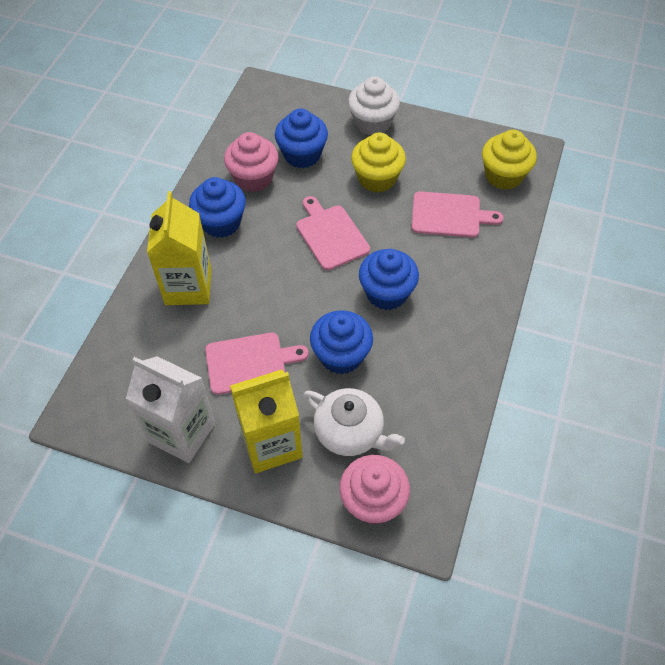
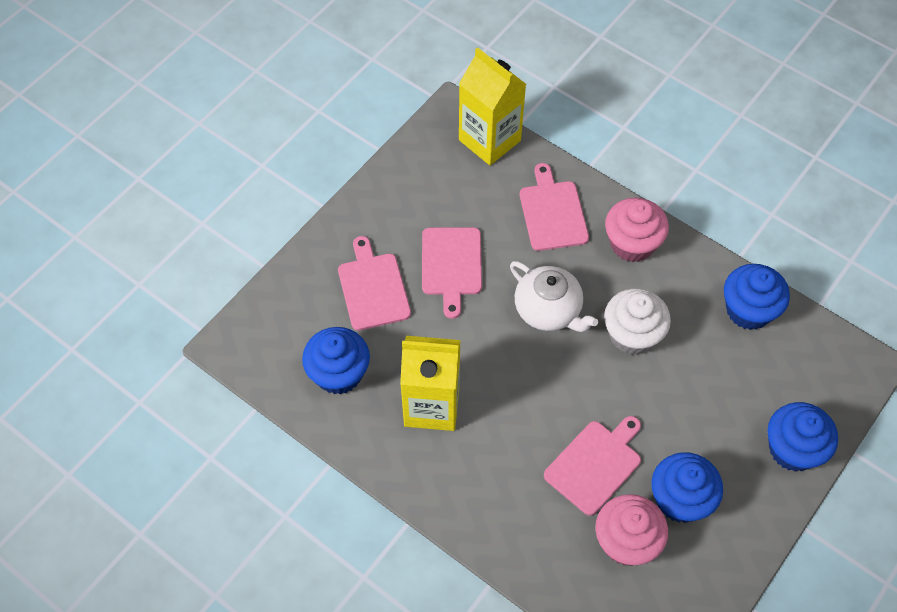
pink cutting board: 3 -> 4
white carton: 1 -> 0
yellow cupcake: 2 -> 0

